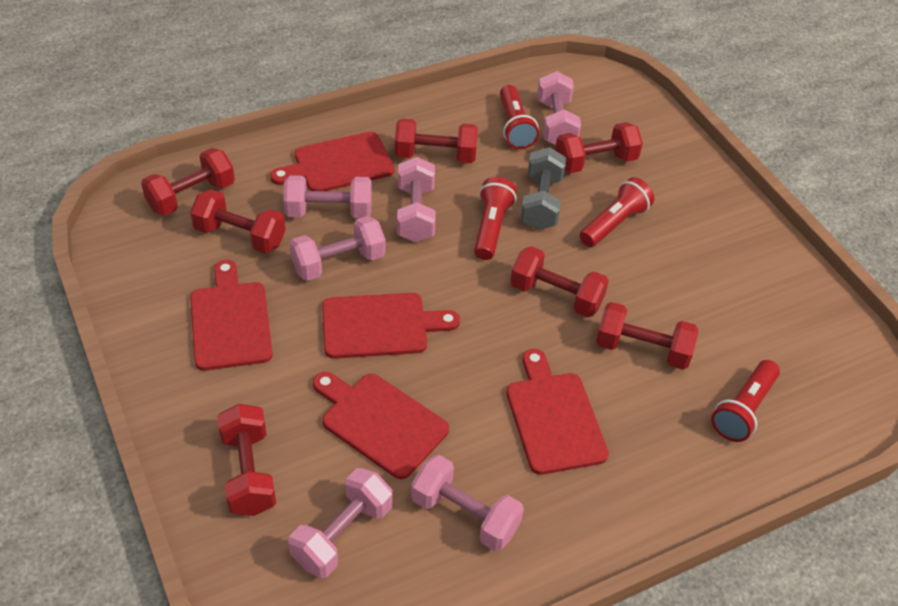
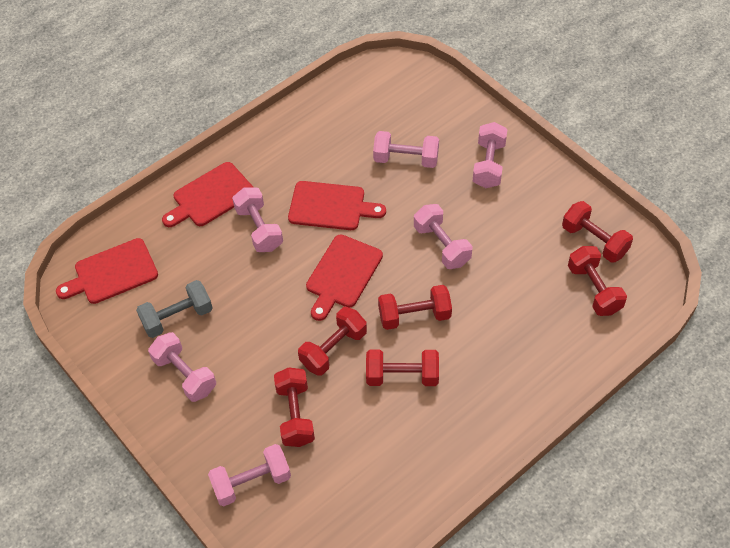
red cutting board: 5 -> 4
red dumbbell: 7 -> 6
red flashlight: 4 -> 0

